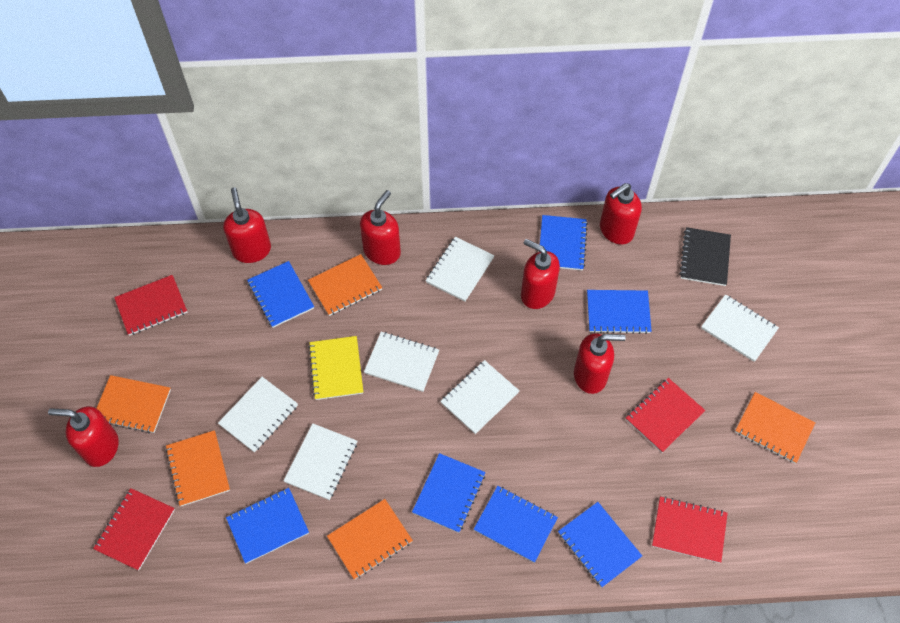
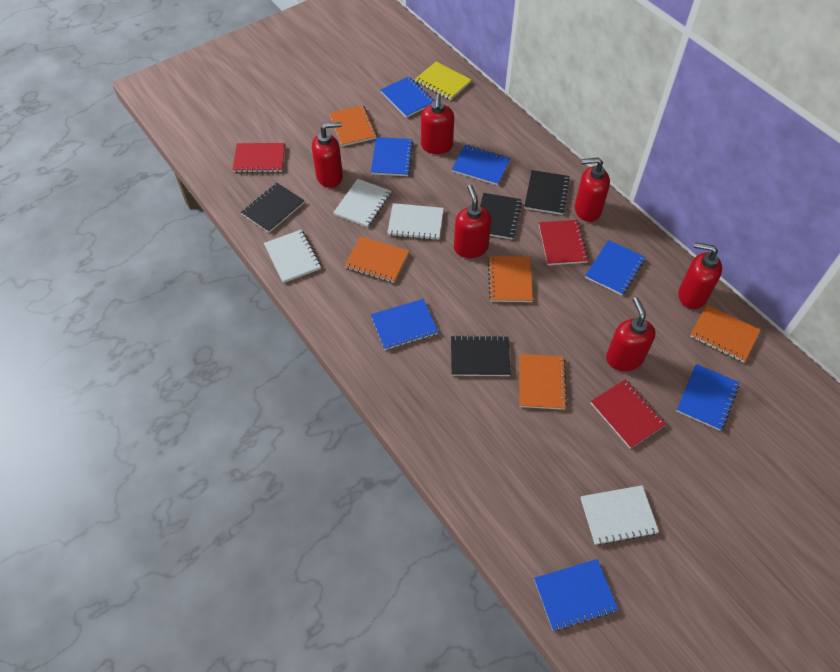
black notebook: 1 -> 4
red notebook: 4 -> 3
white notebook: 6 -> 4

